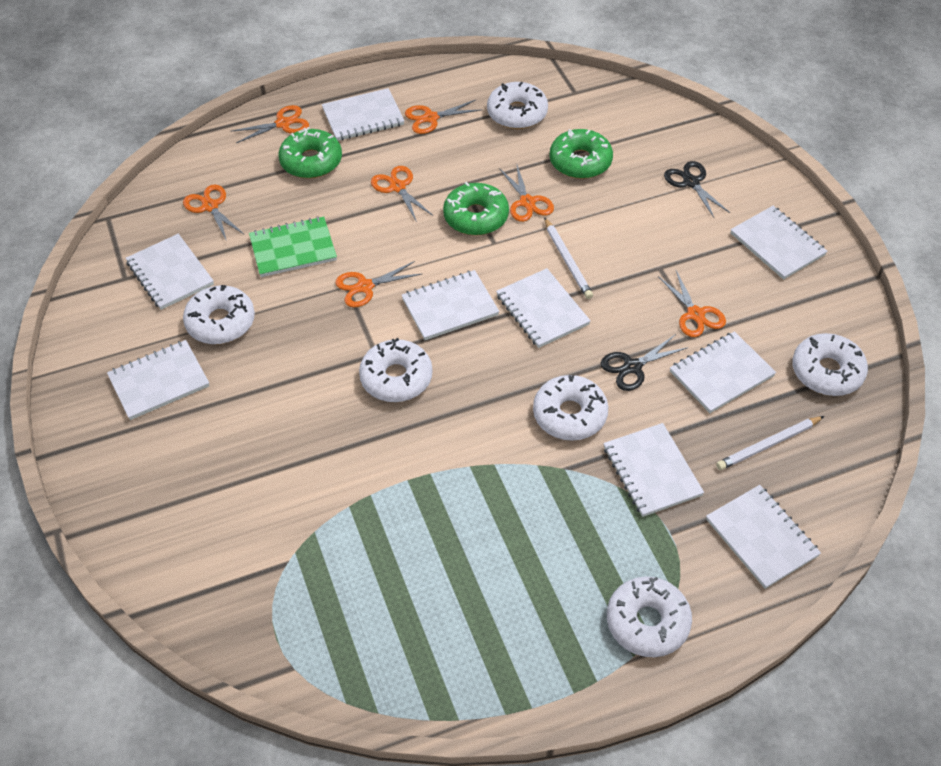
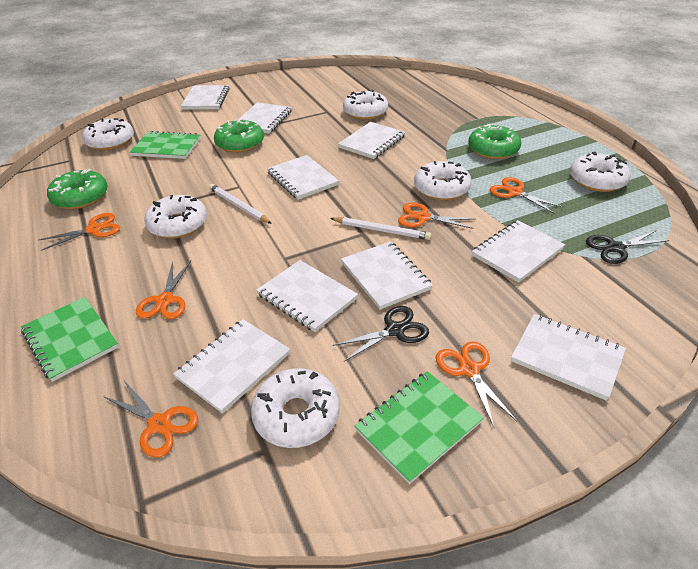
green notebook: 1 -> 3
orange scissors: 7 -> 6

